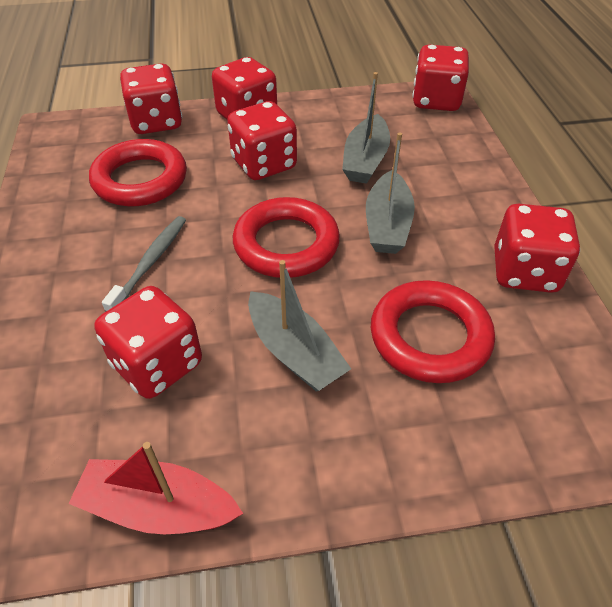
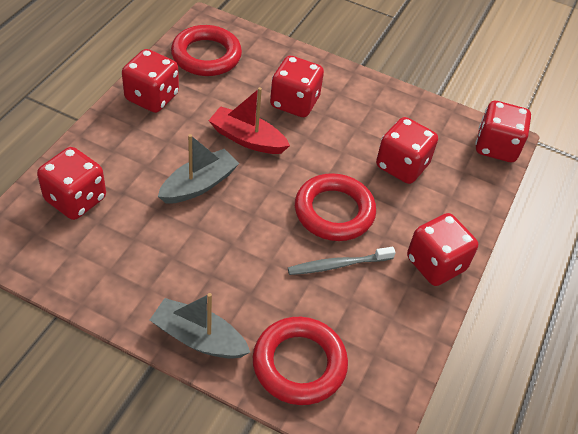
grey boat: 3 -> 2

